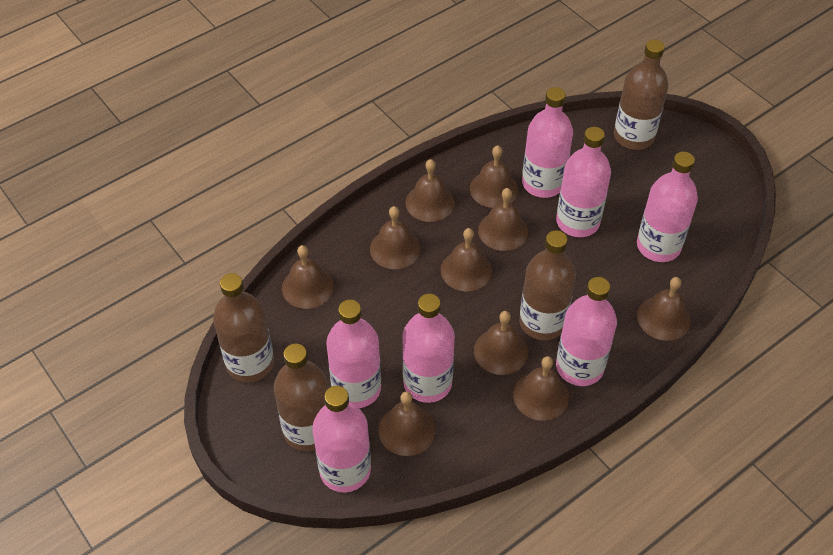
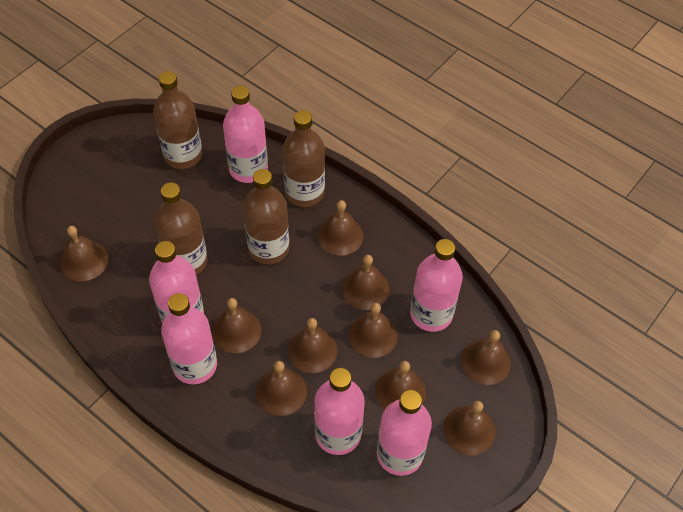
pink bottle: 7 -> 6

